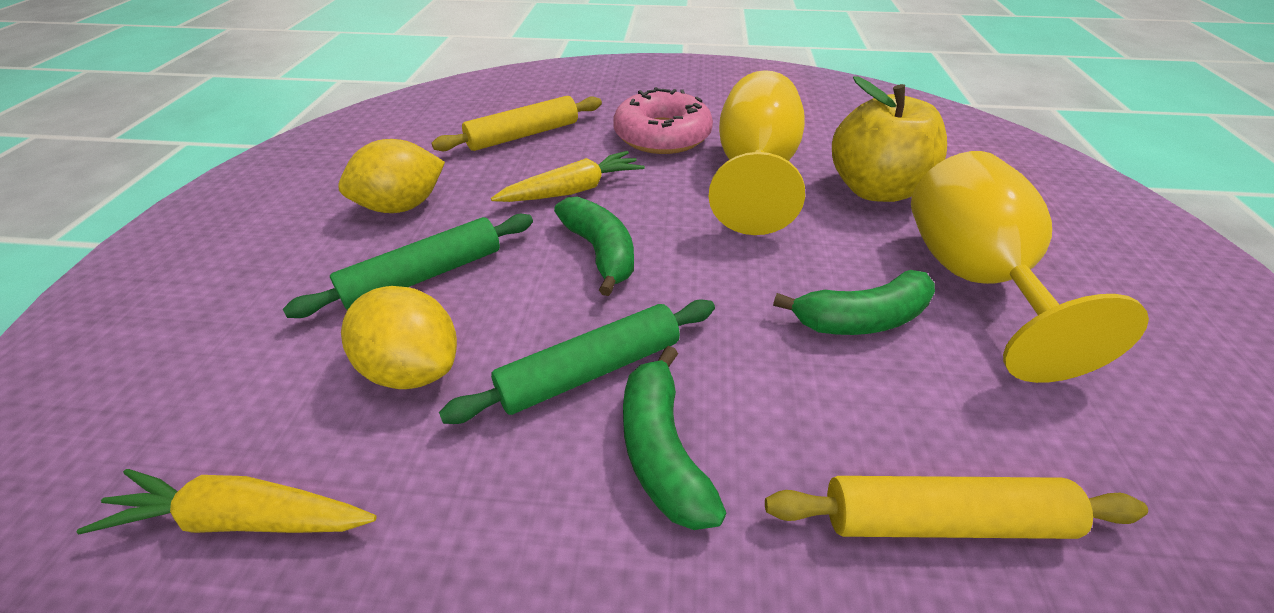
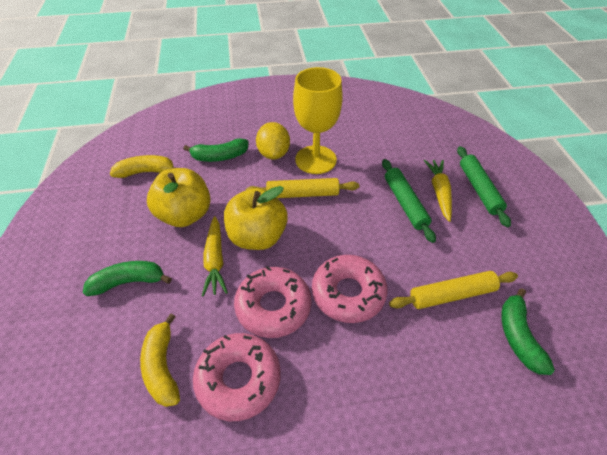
pink donut: 1 -> 3
yellow apple: 1 -> 2
yellow banana: 0 -> 2
yellow goblet: 2 -> 1
yellow lemon: 2 -> 1

